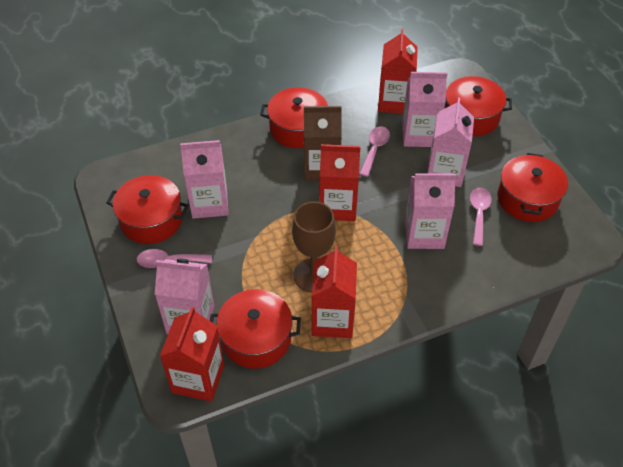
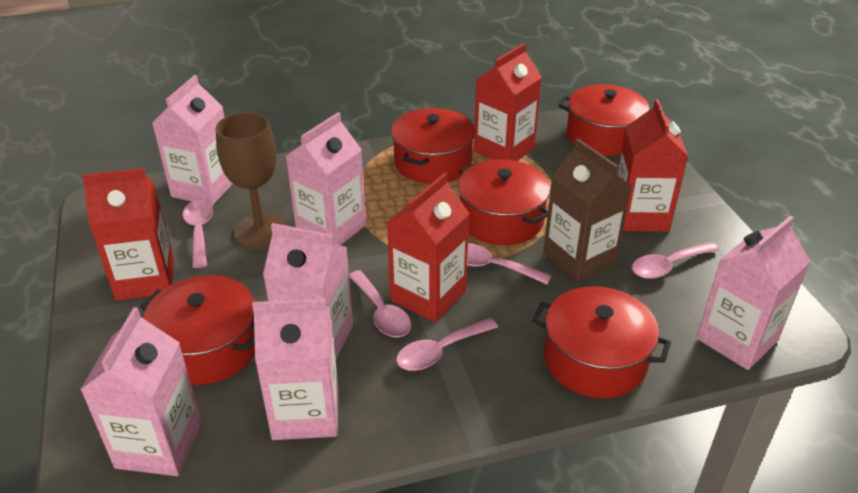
pink carton: 5 -> 6
pink spoon: 3 -> 5

